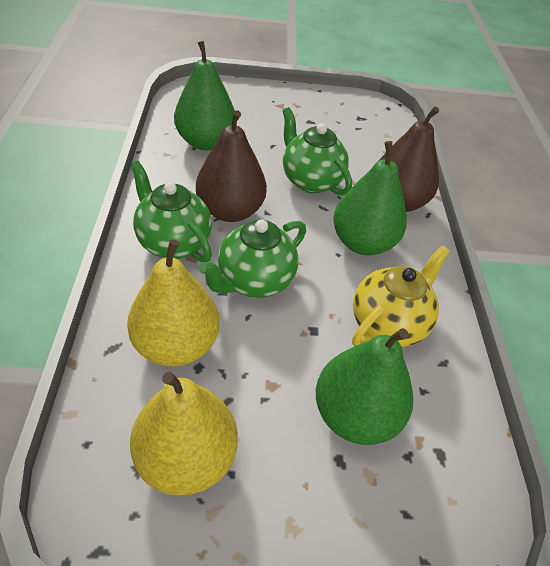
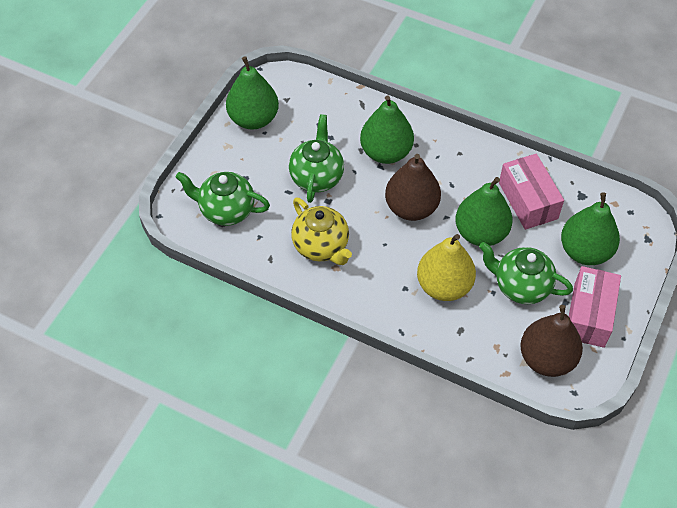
green pear: 3 -> 4
pink box: 0 -> 2
yellow pear: 2 -> 1

